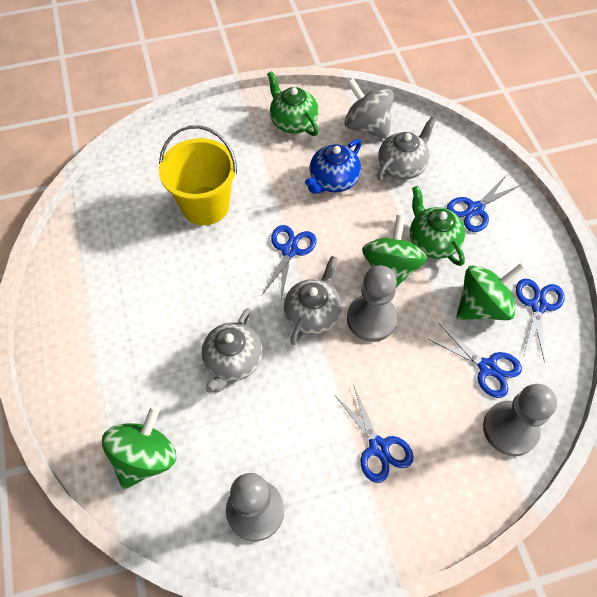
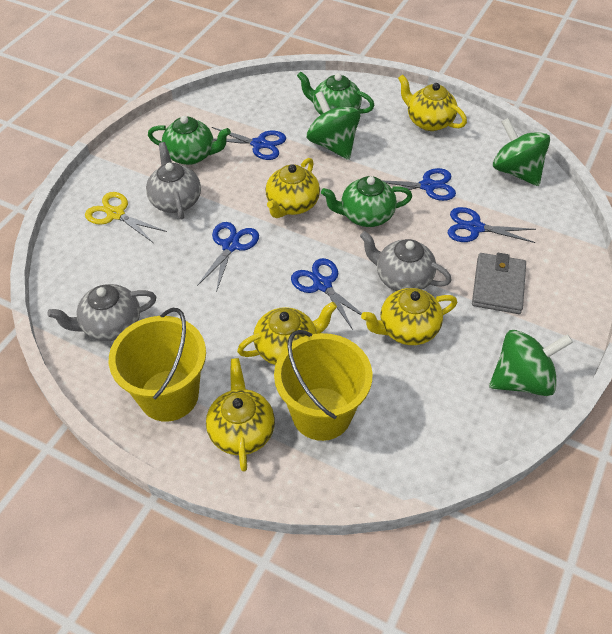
blue teapot: 1 -> 0
green teapot: 2 -> 3
grey pawn: 3 -> 0
grey spinning top: 1 -> 0
grey wallet: 0 -> 1
yellow bucket: 1 -> 2
yellow scissors: 0 -> 1
yellow teapot: 0 -> 5

